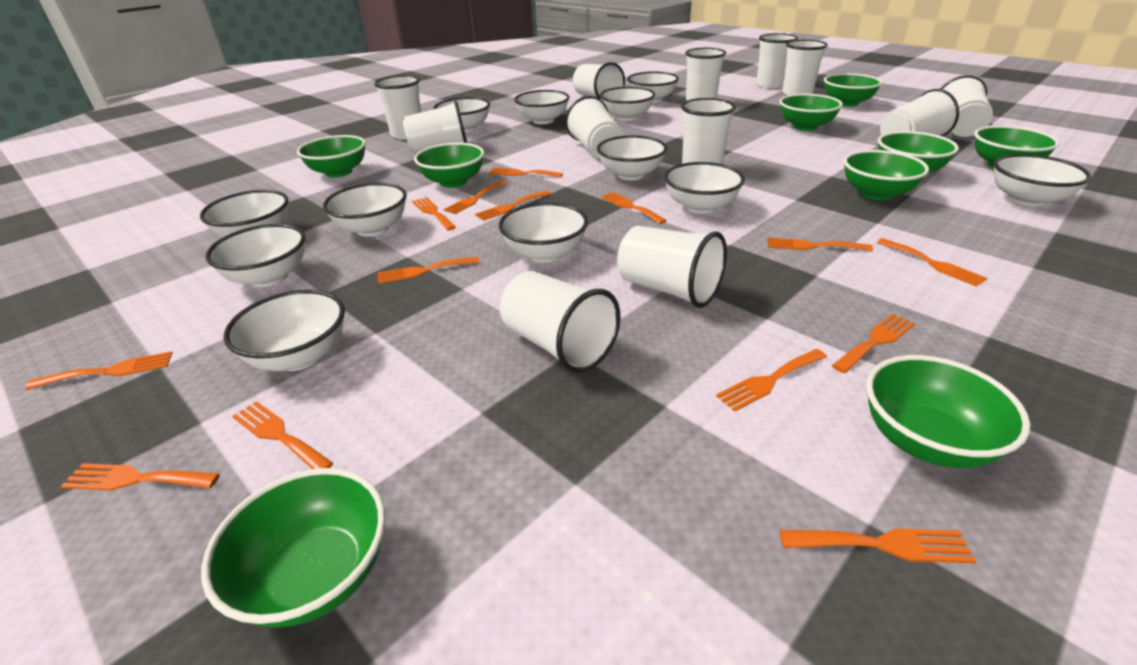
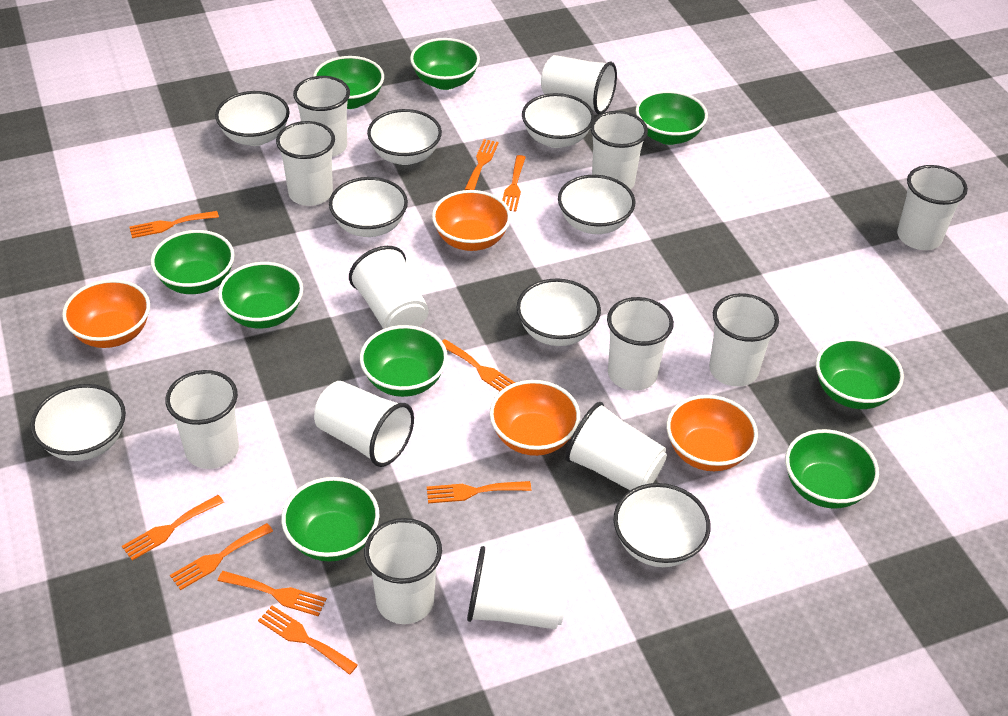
orange bowl: 0 -> 4
orange fork: 14 -> 9
white bowl: 12 -> 8
white cup: 12 -> 13

